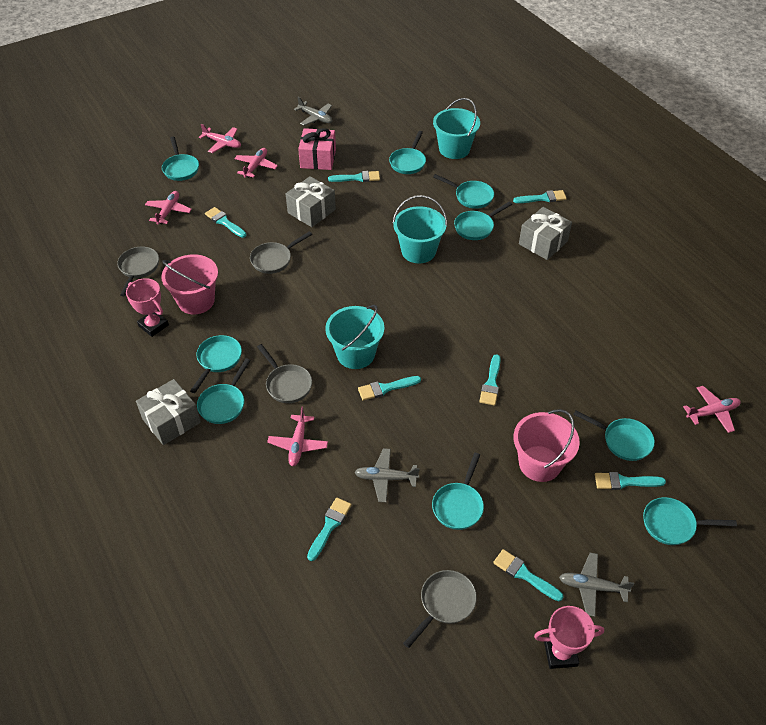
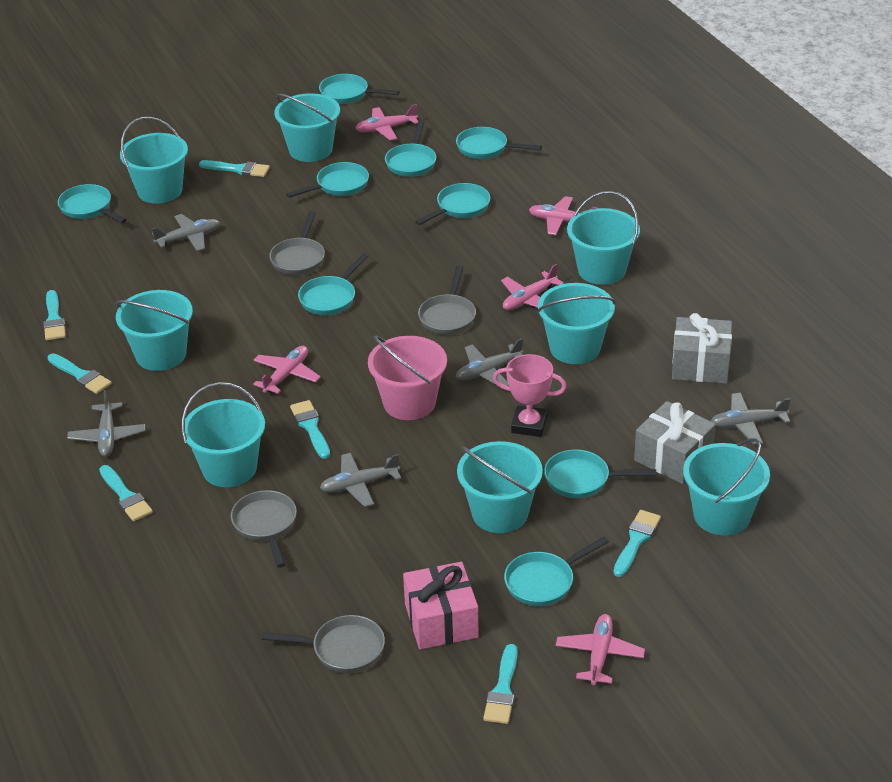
grey gift: 3 -> 2
grey plane: 3 -> 5
pink bucket: 2 -> 1
pink trophy: 2 -> 1
turquoise brush: 8 -> 7
turquoise bucket: 3 -> 8

